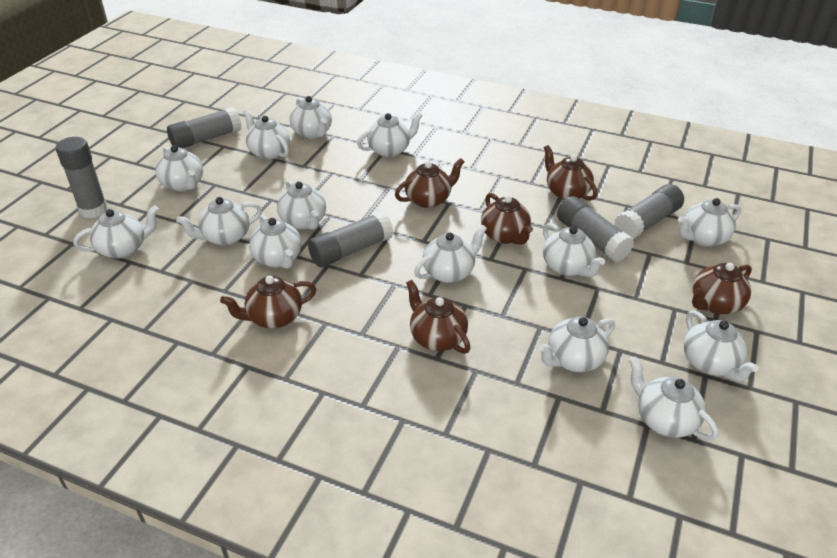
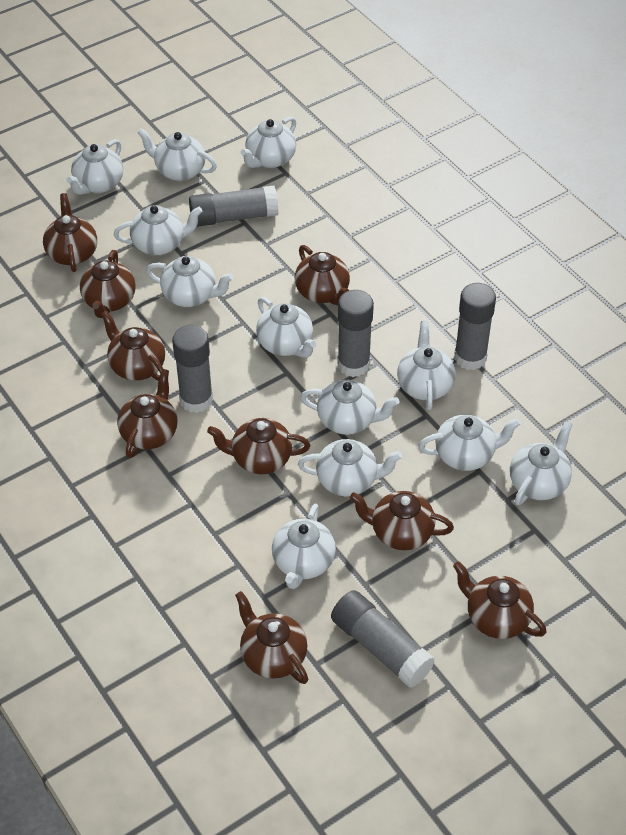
brown teapot: 6 -> 9
white teapot: 14 -> 12

